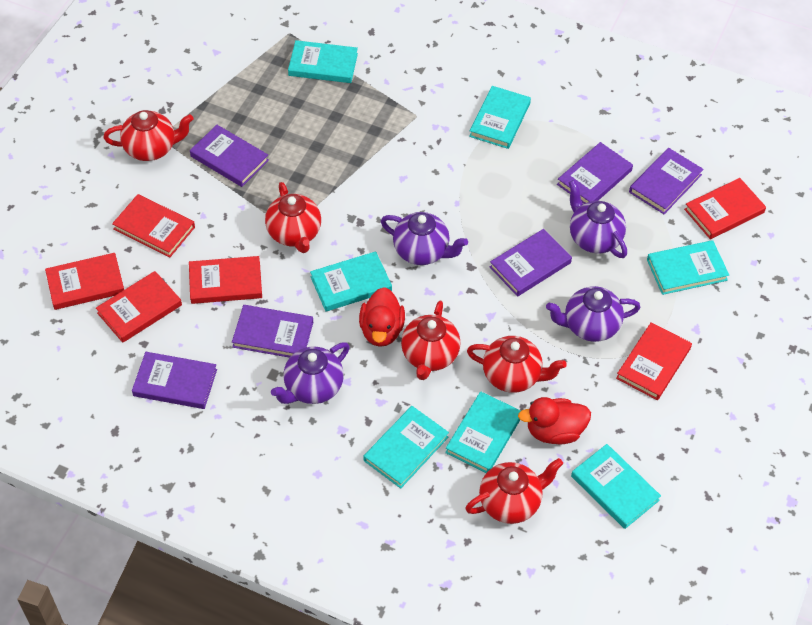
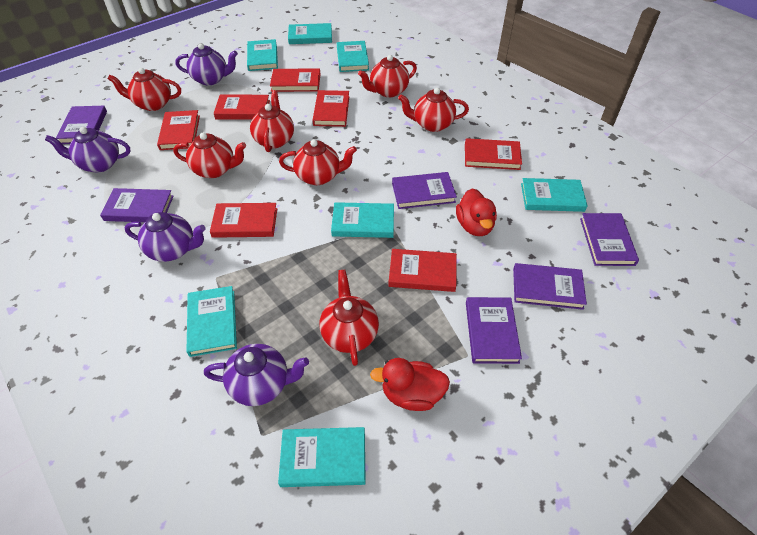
red book: 6 -> 7
red teapot: 5 -> 7

